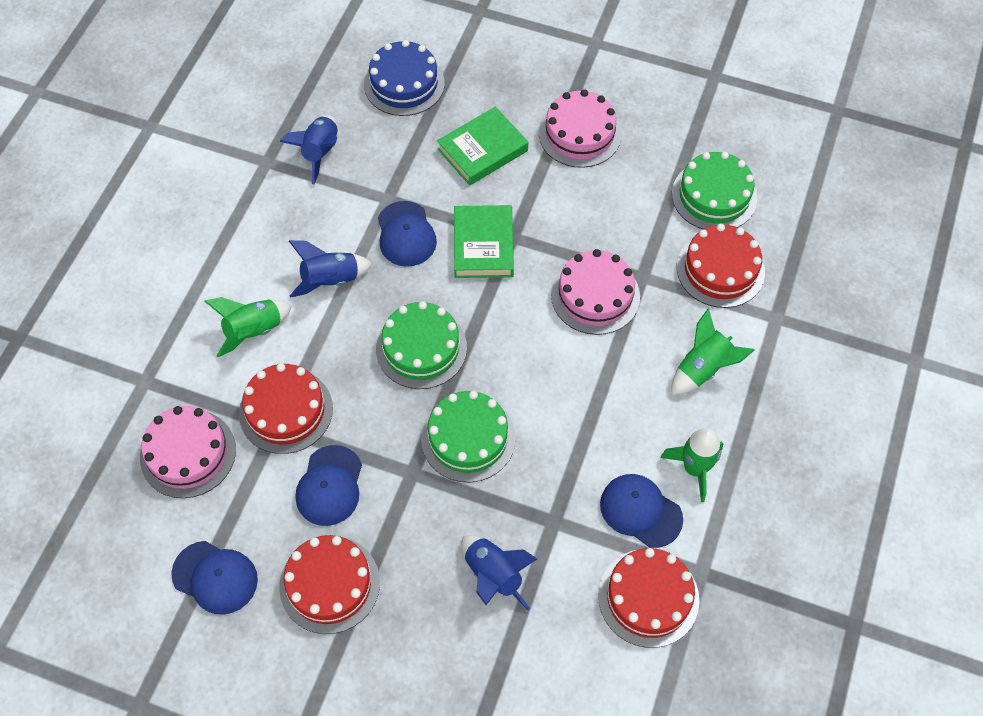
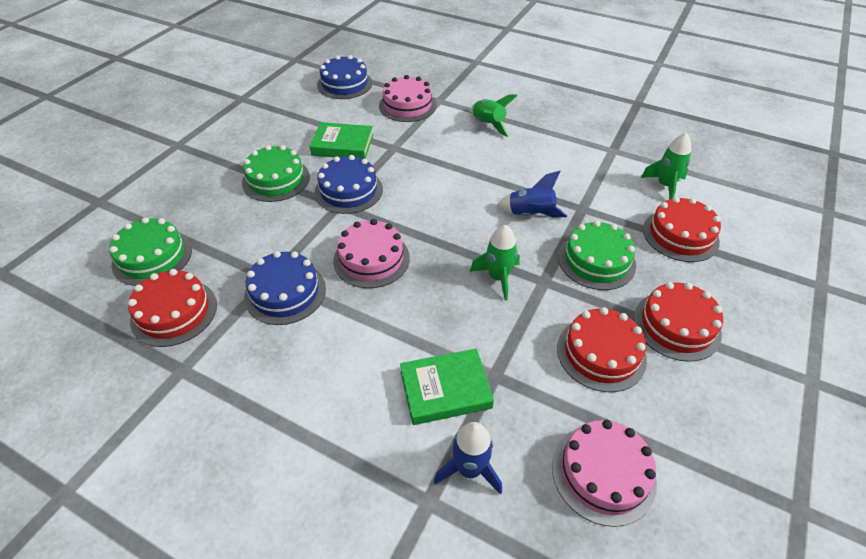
blue cake: 1 -> 3
blue cap: 4 -> 0
blue rocket: 3 -> 2

